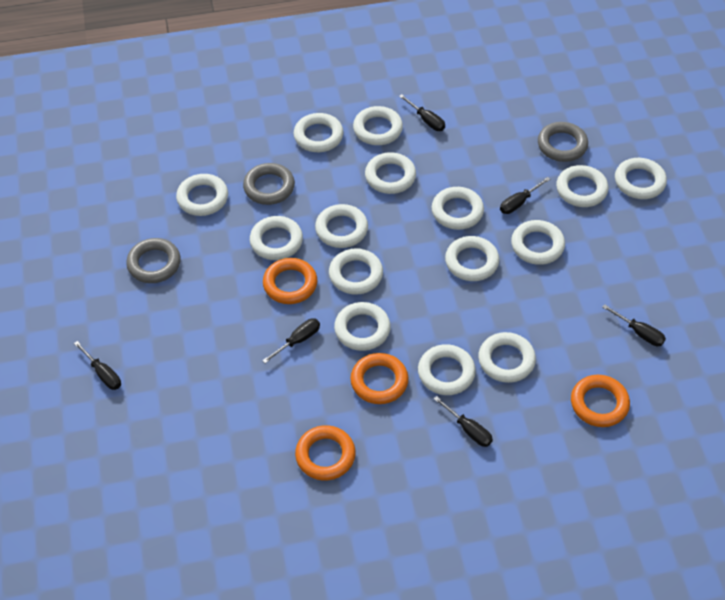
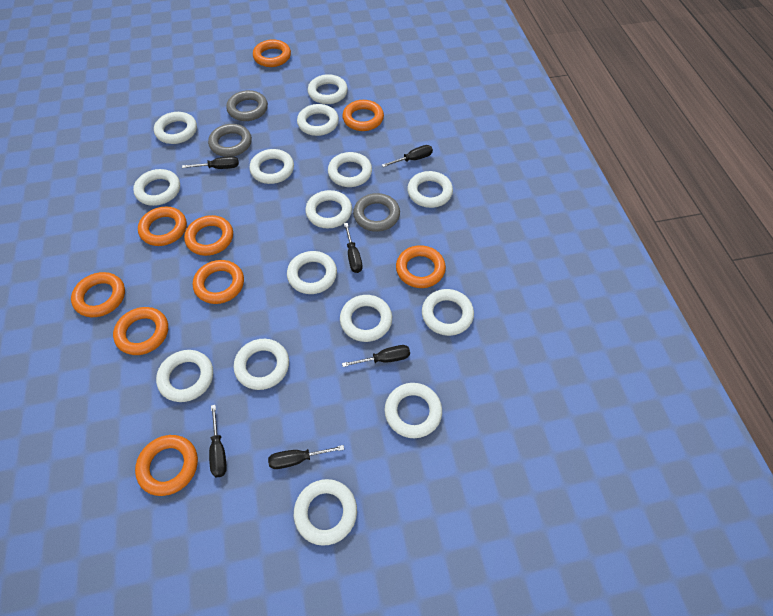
orange ring: 4 -> 9

